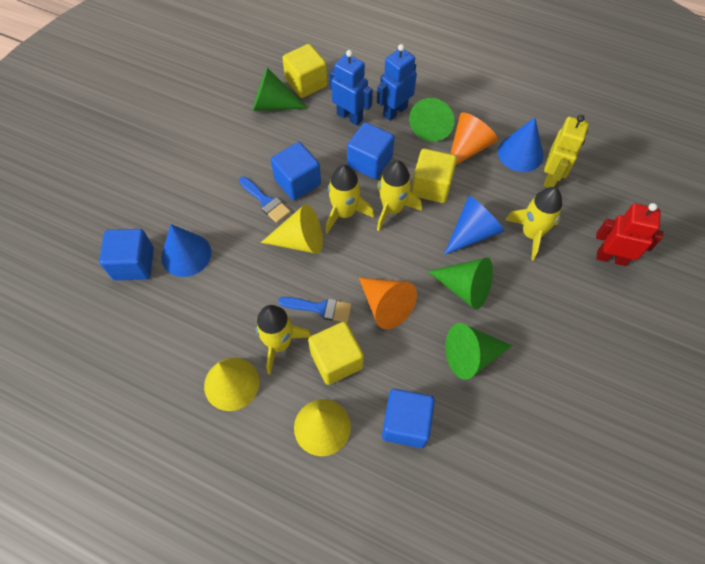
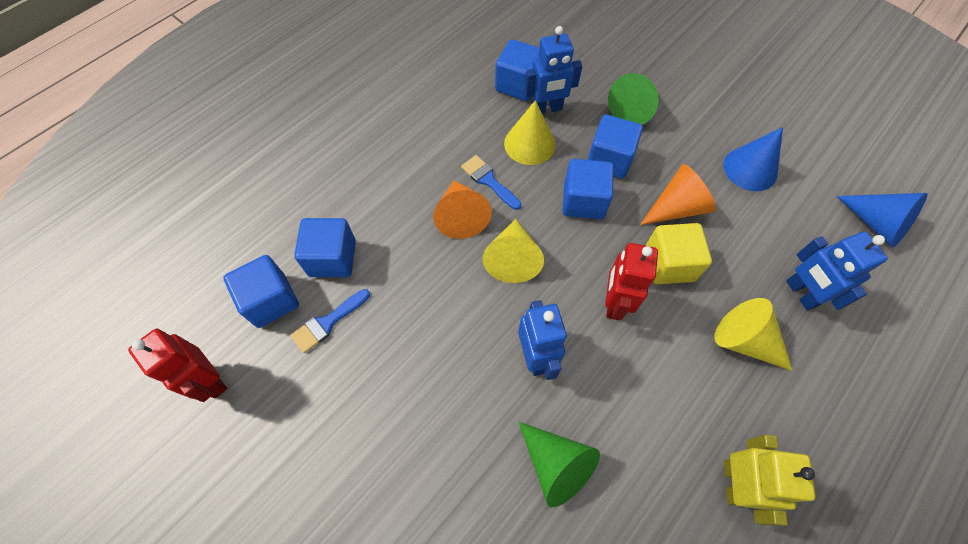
blue cone: 3 -> 2
blue cube: 4 -> 5
blue robot: 2 -> 3
green cone: 4 -> 2
red robot: 1 -> 2
yellow cube: 3 -> 1
yellow rocket: 4 -> 0

